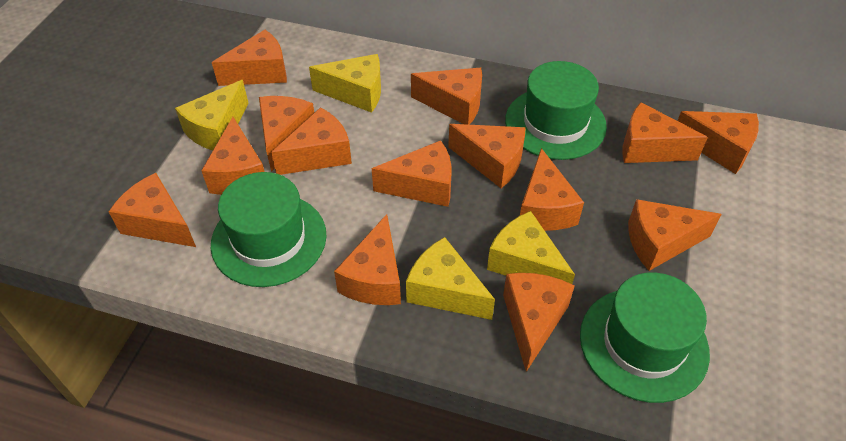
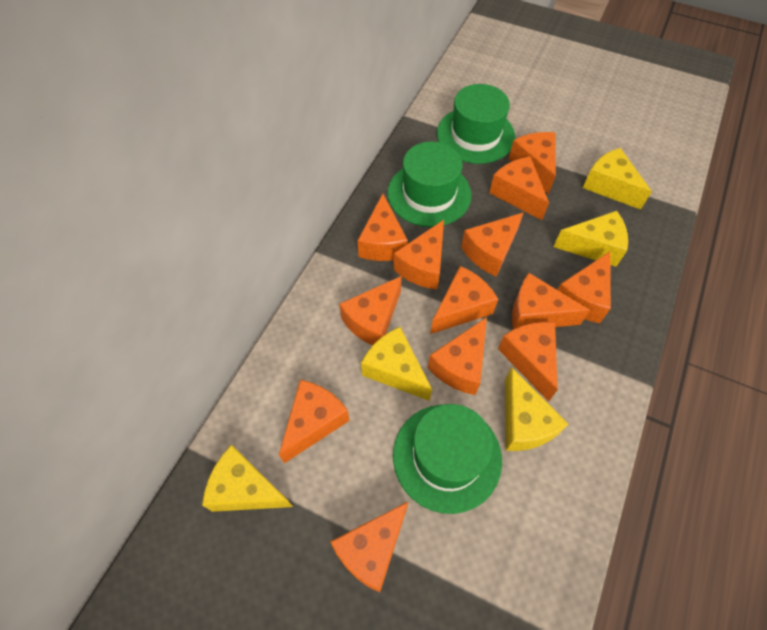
orange cheese: 14 -> 13
yellow cheese: 4 -> 5

